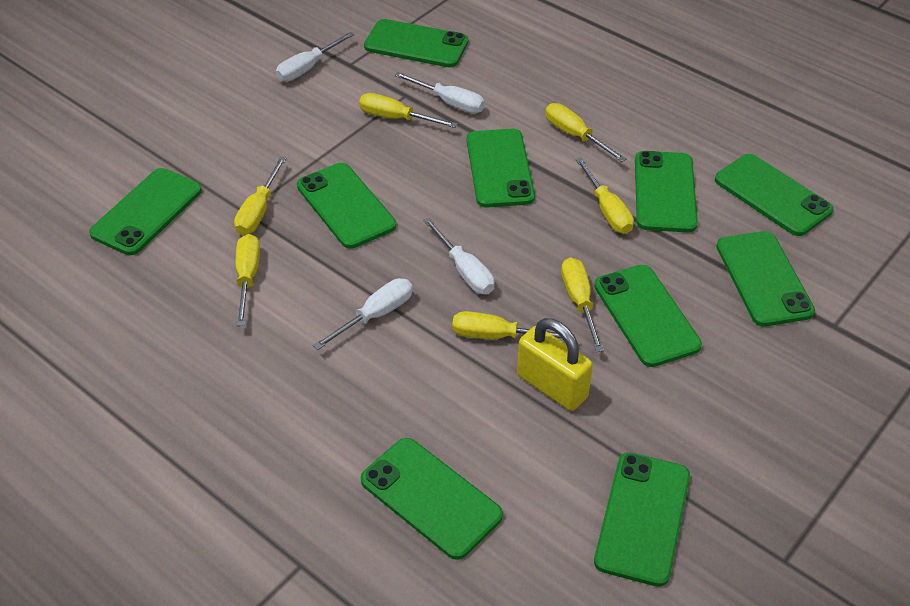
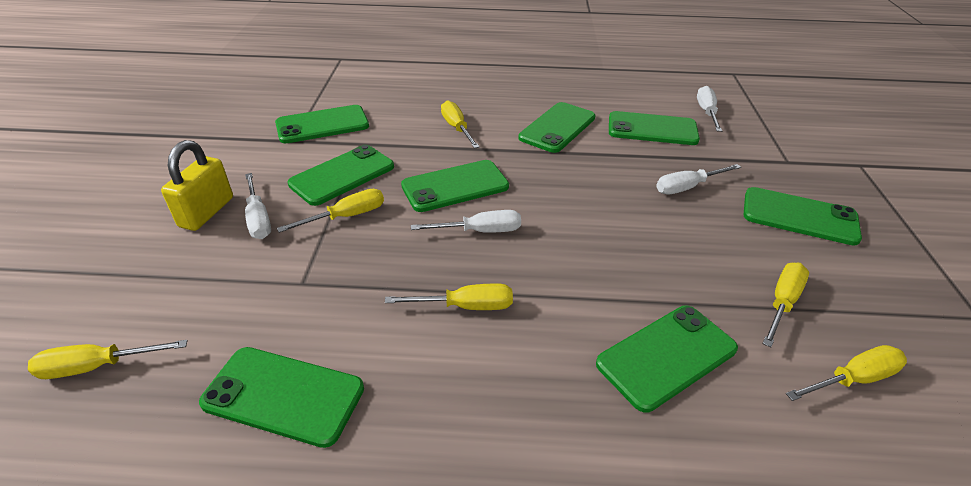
green phone: 10 -> 8
yellow screwdriver: 7 -> 6

